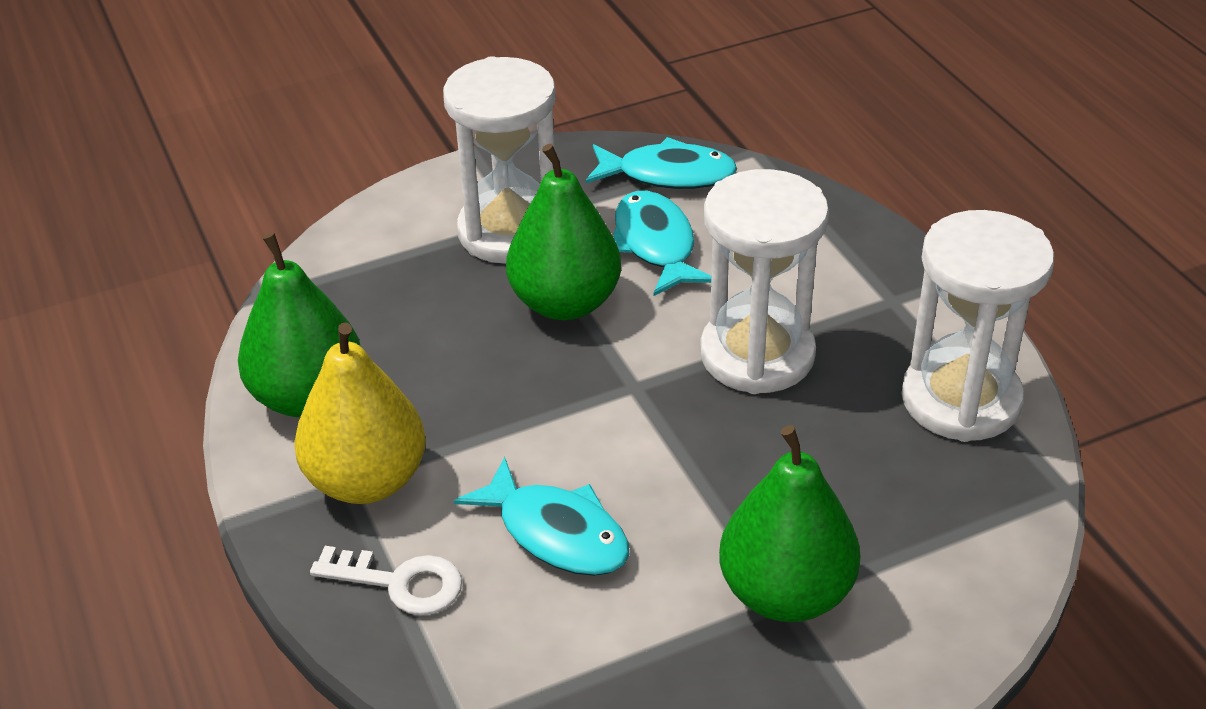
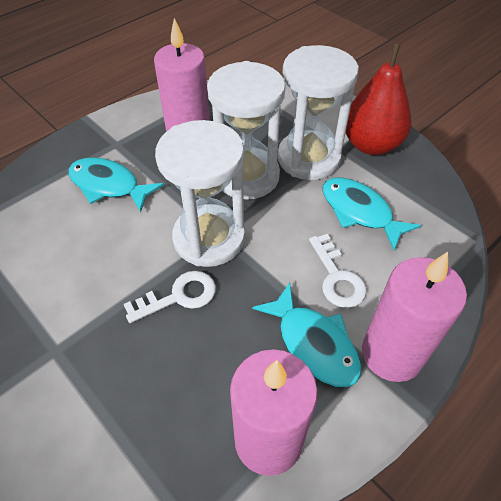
green pear: 3 -> 0
pink candle: 0 -> 3
red pear: 0 -> 1
white key: 1 -> 2
yellow pear: 1 -> 0

